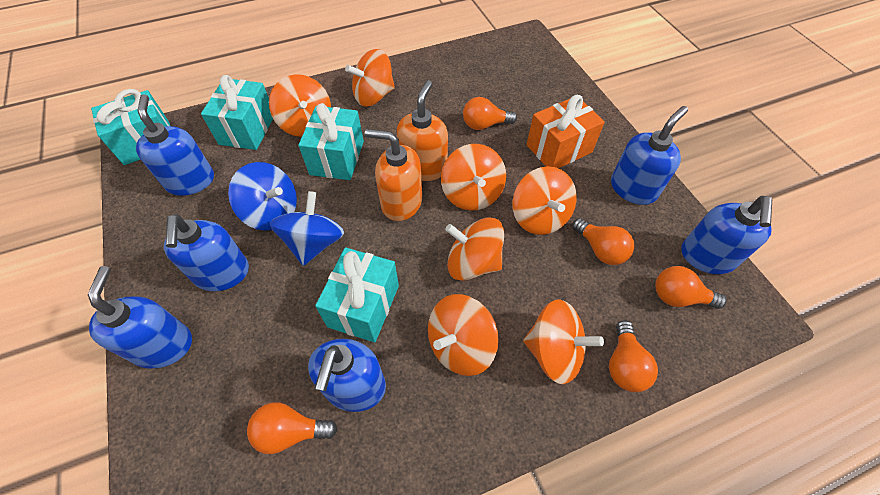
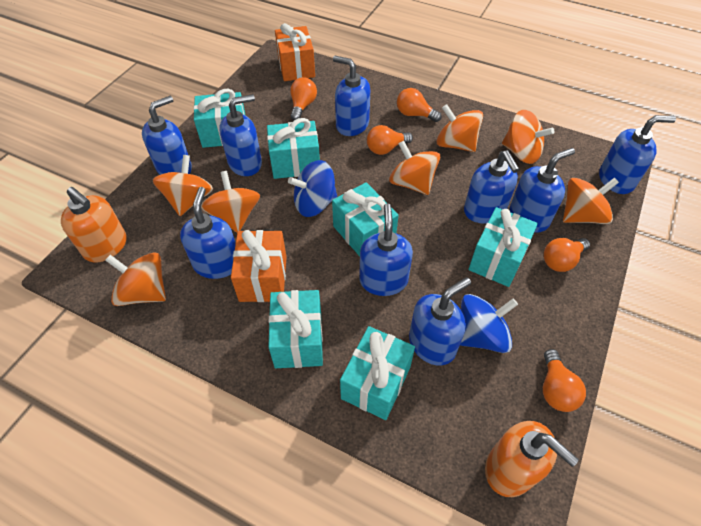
blue soap dispenser: 6 -> 9
orange gift: 1 -> 2
turquoise gift: 4 -> 6

